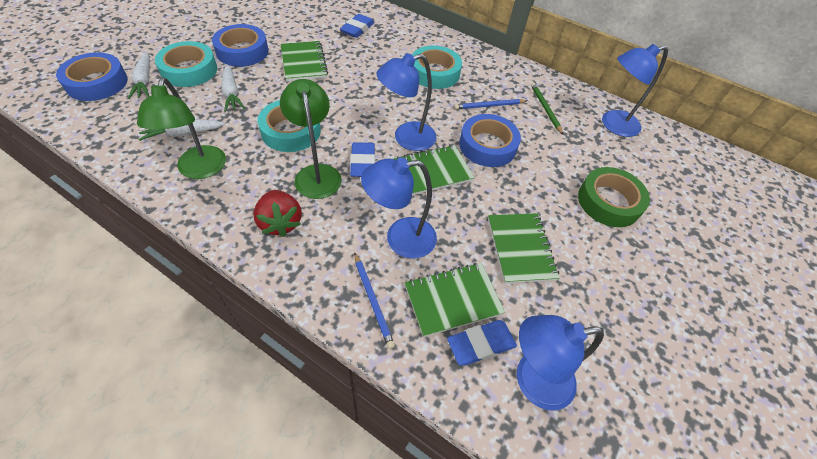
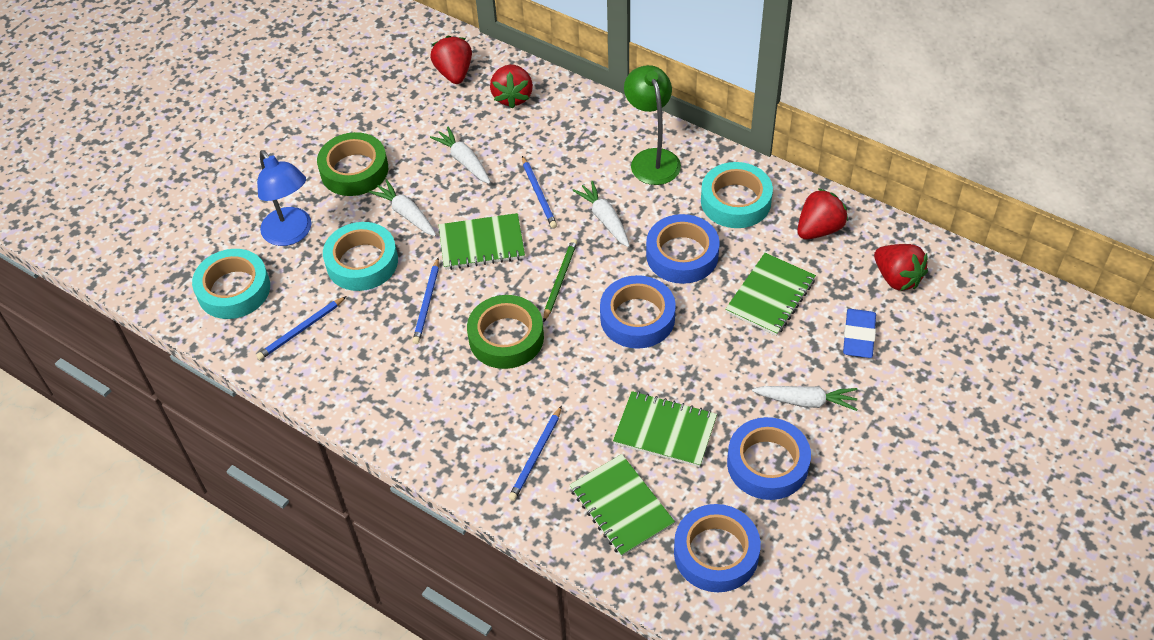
blue eraser: 3 -> 1
blue lamp: 4 -> 1
blue pencil: 2 -> 4
blue tape: 3 -> 4
green lamp: 2 -> 1
green tape: 1 -> 2
red strawberry: 1 -> 4
white carrot: 3 -> 4

